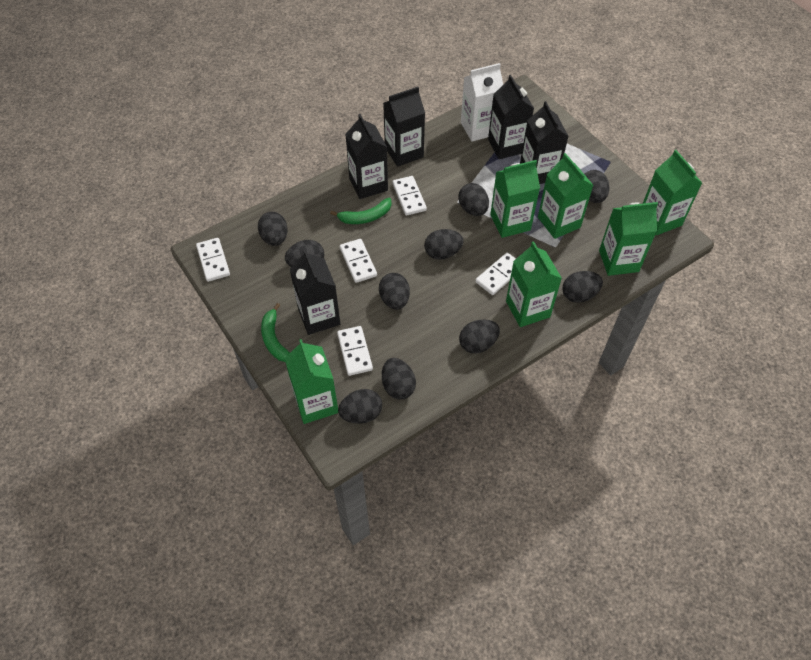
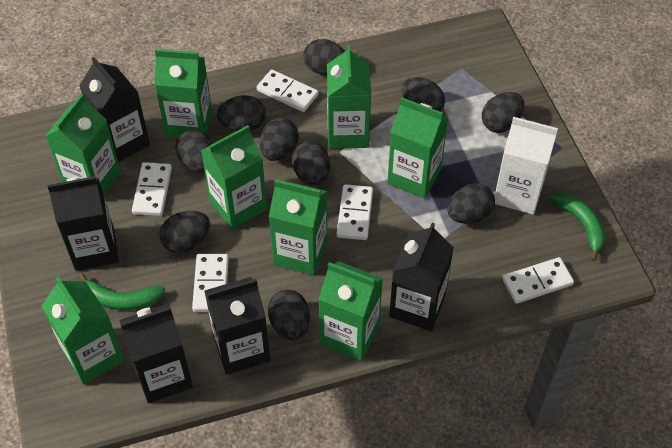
green carton: 6 -> 8

